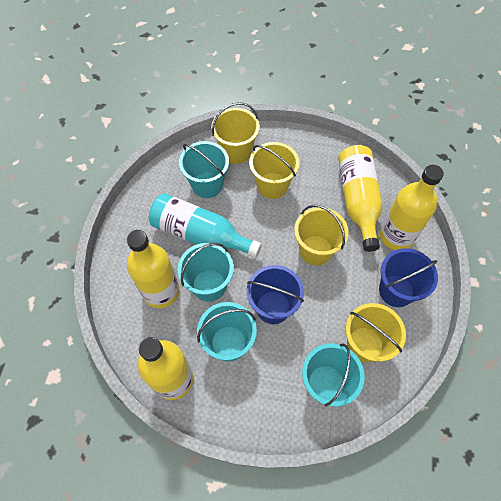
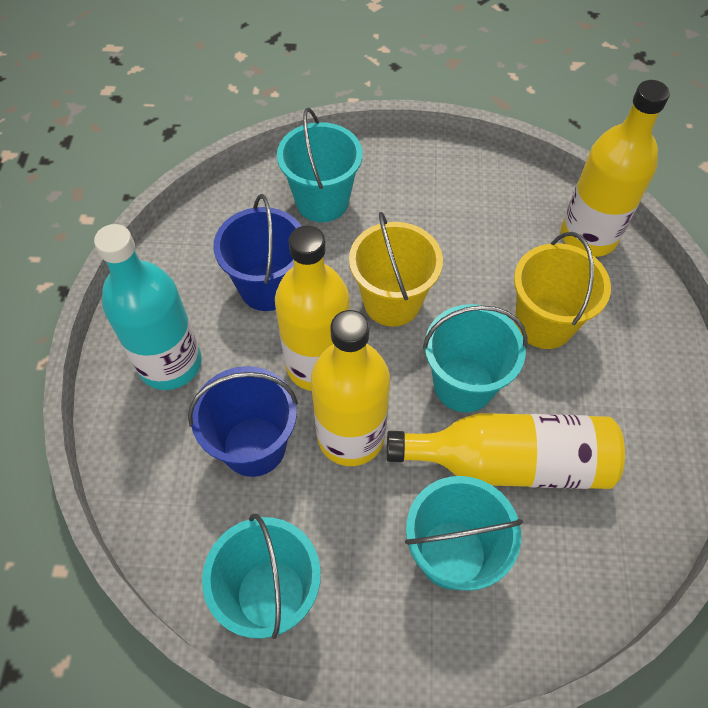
yellow bucket: 4 -> 2

